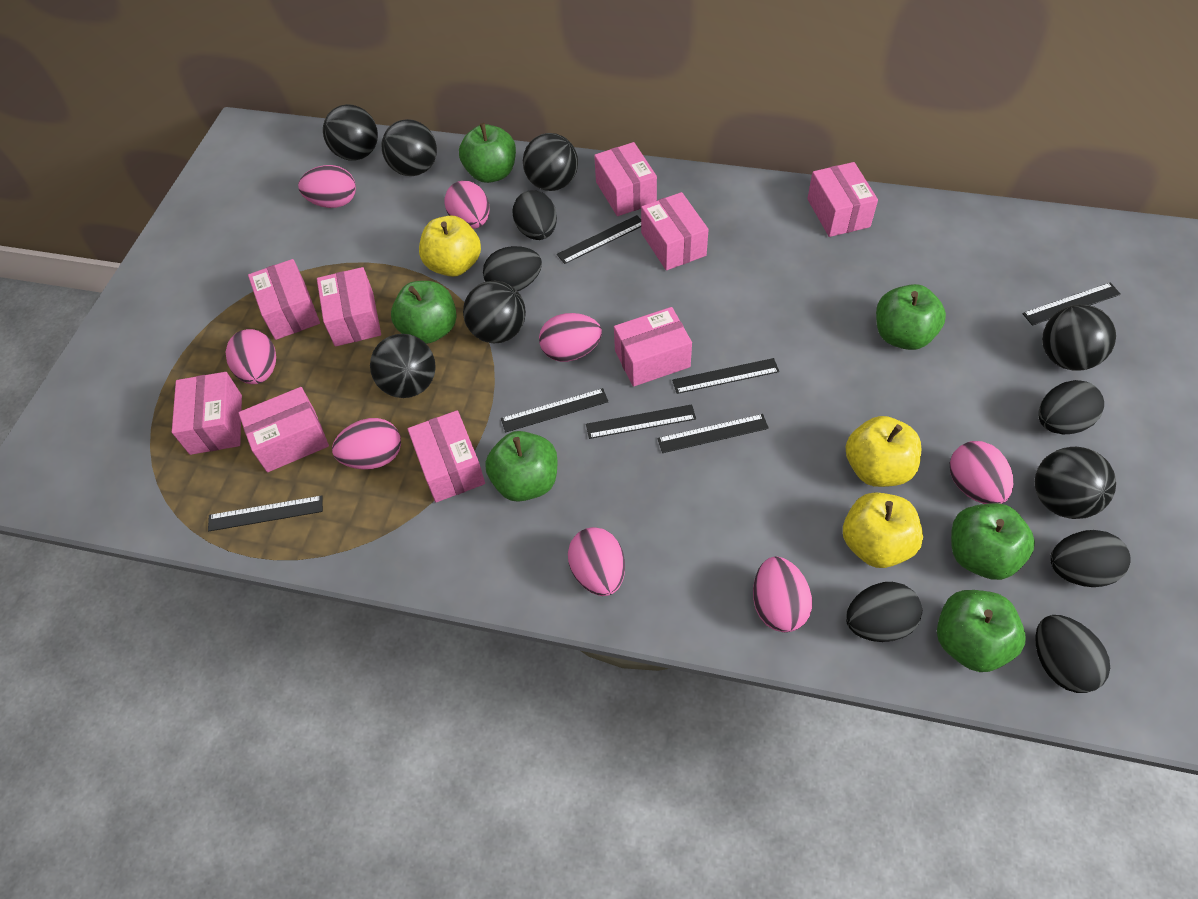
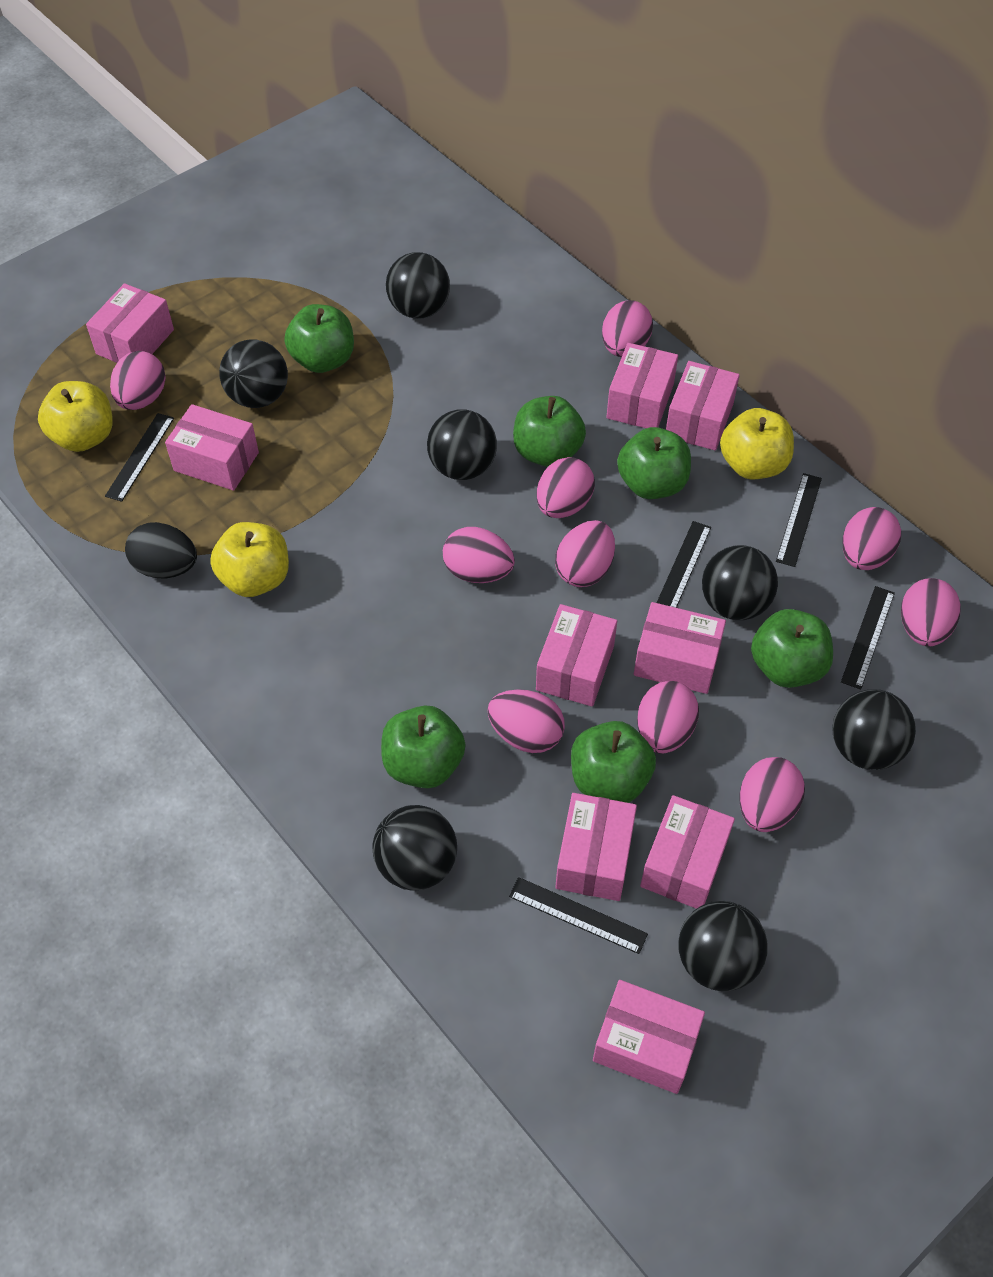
black egg: 6 -> 1
black ruler: 7 -> 5
pink egg: 8 -> 10

